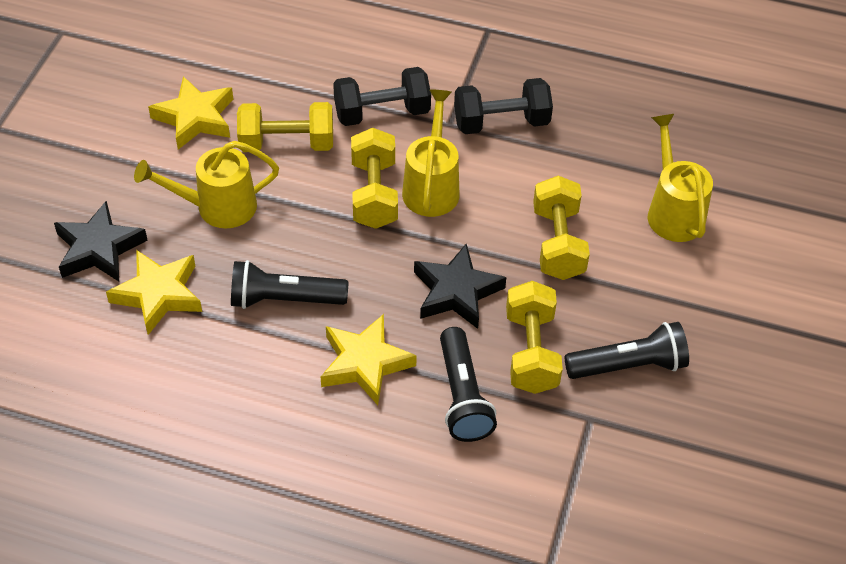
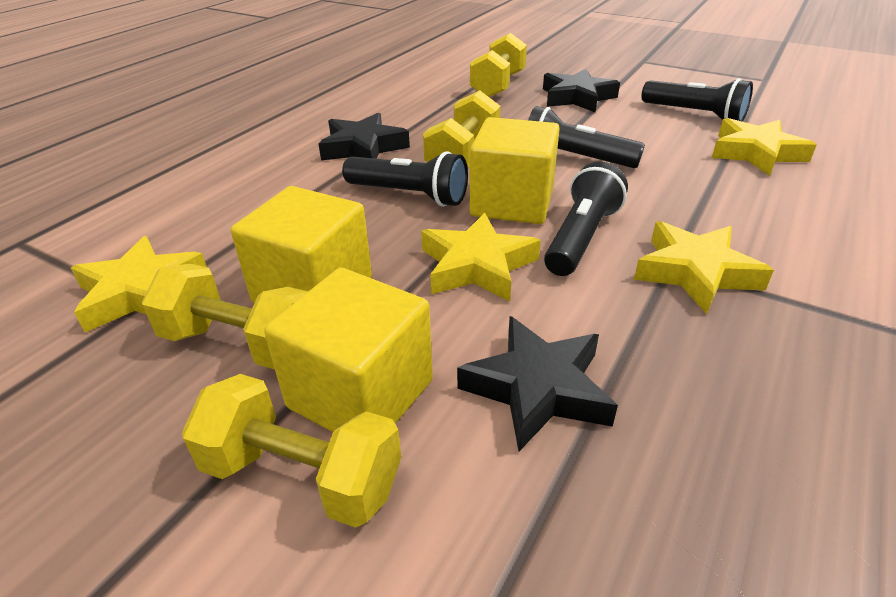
black dumbbell: 2 -> 0
black flashlight: 3 -> 4
black star: 2 -> 3
yellow cube: 0 -> 3
yellow star: 3 -> 4
yellow watering can: 3 -> 0

